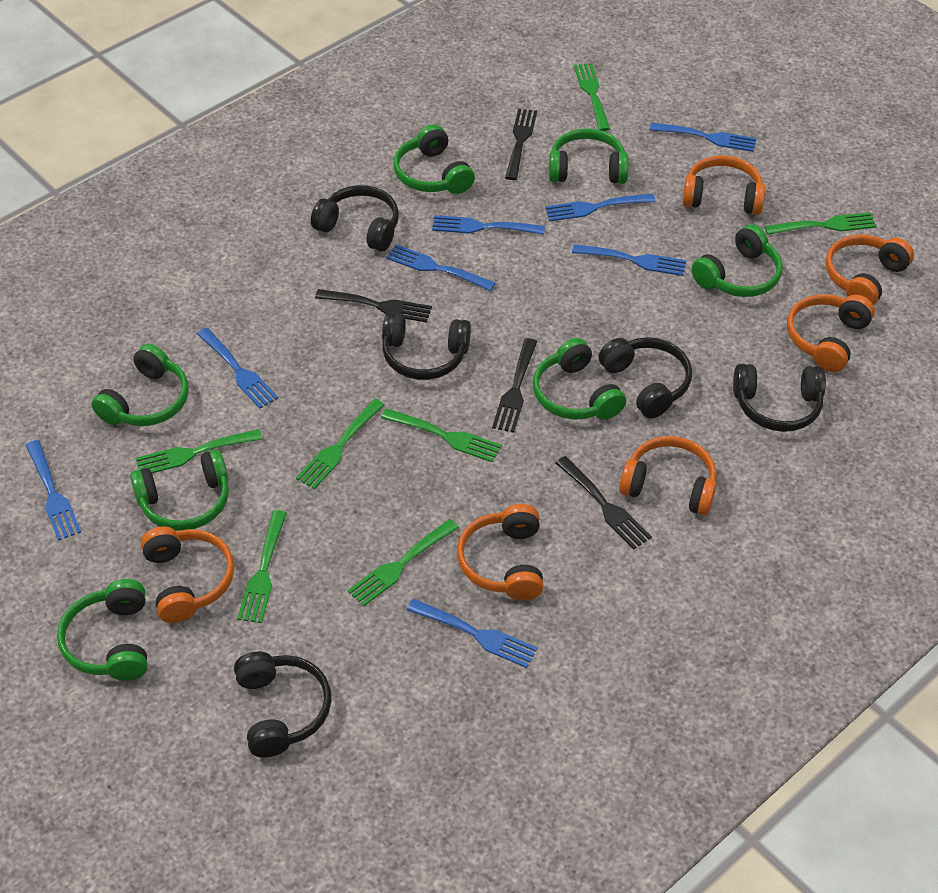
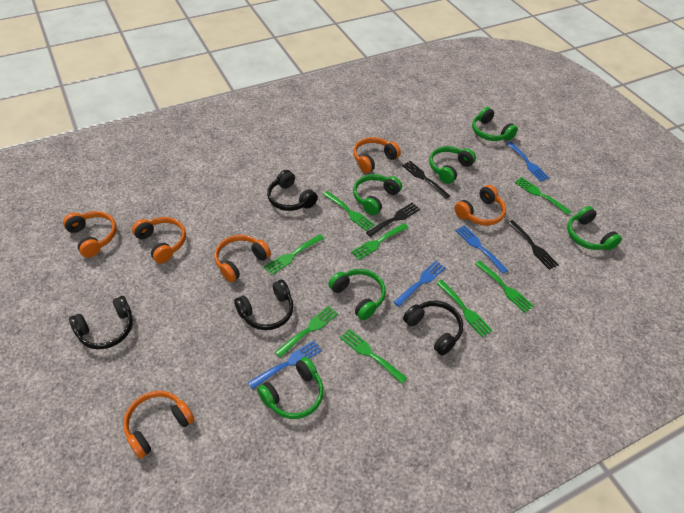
black fork: 4 -> 3
black headphones: 5 -> 4
blue fork: 8 -> 4
green fork: 7 -> 8
green headphones: 7 -> 6

